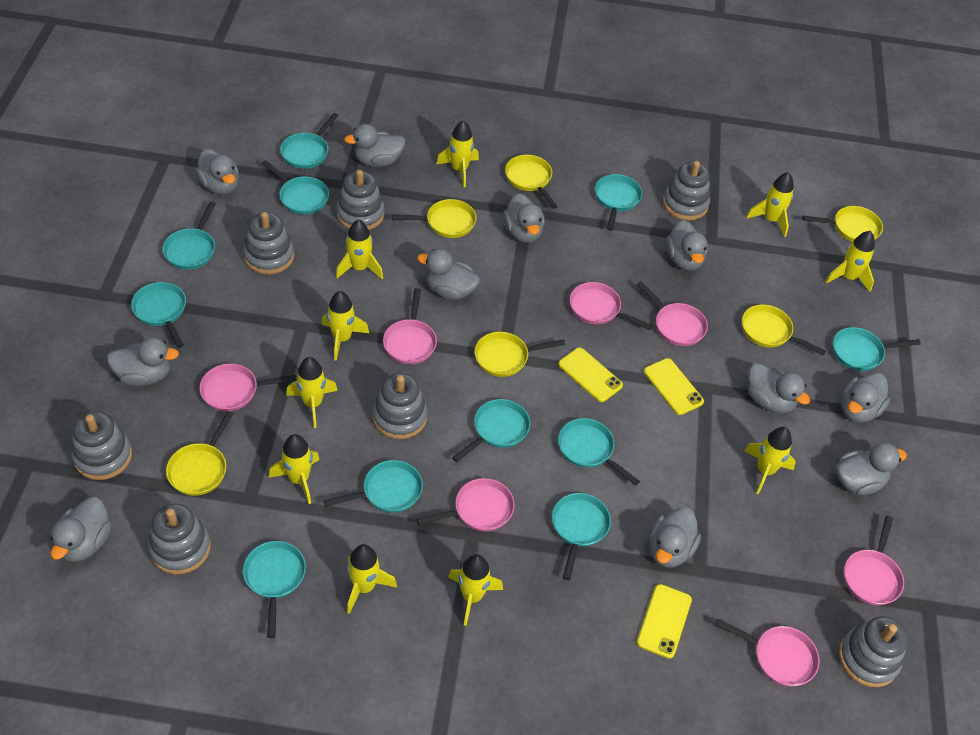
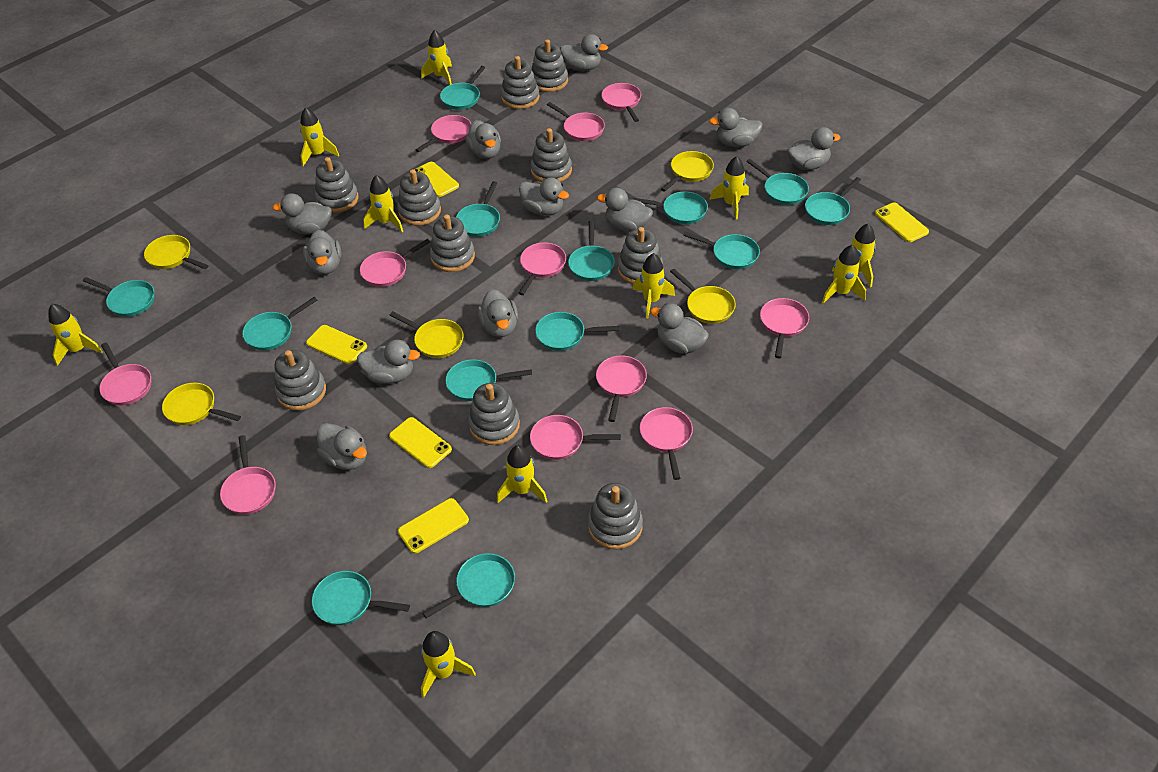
grey duck: 11 -> 12
grey stacking toy: 7 -> 10
pink pan: 7 -> 11
turquoise pan: 11 -> 13
yellow pan: 6 -> 5
yellow phone: 3 -> 5

